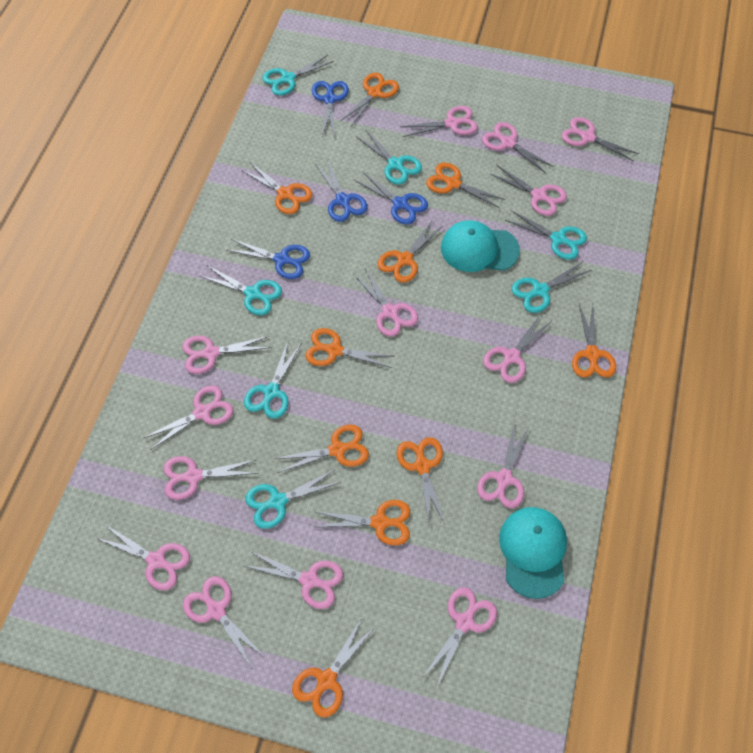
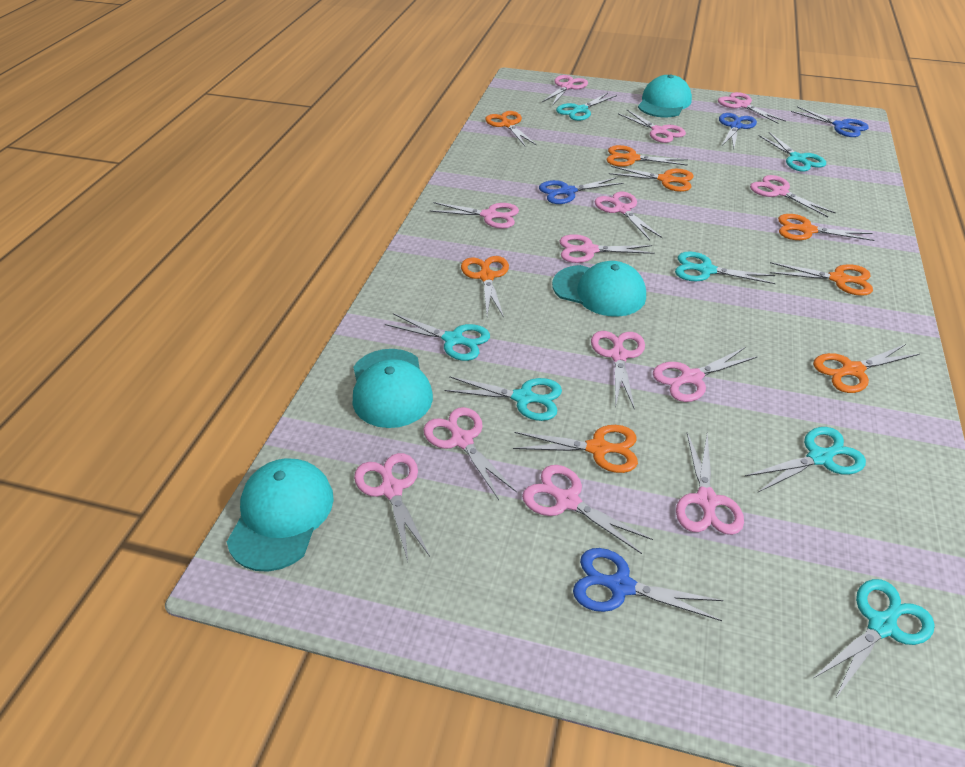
orange scissors: 10 -> 8
pink scissors: 14 -> 13
turquoise cap: 2 -> 4

